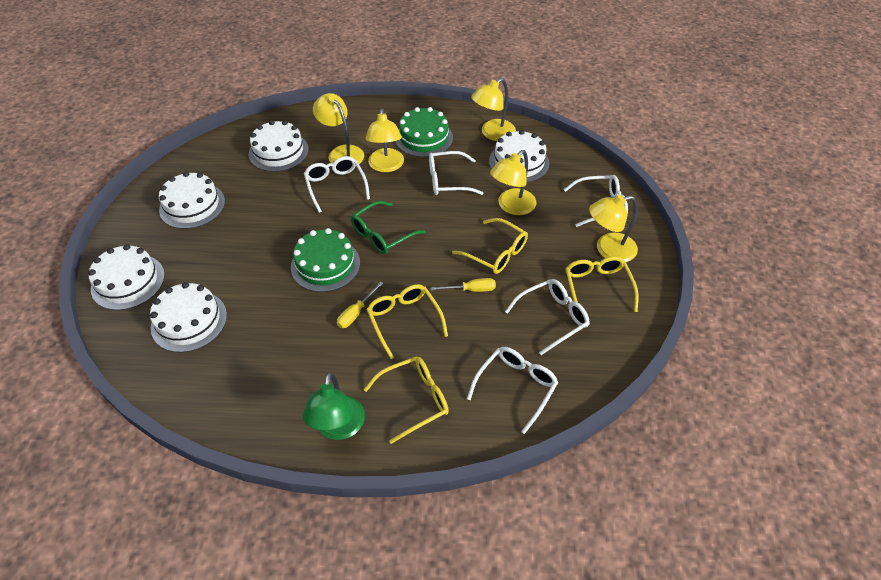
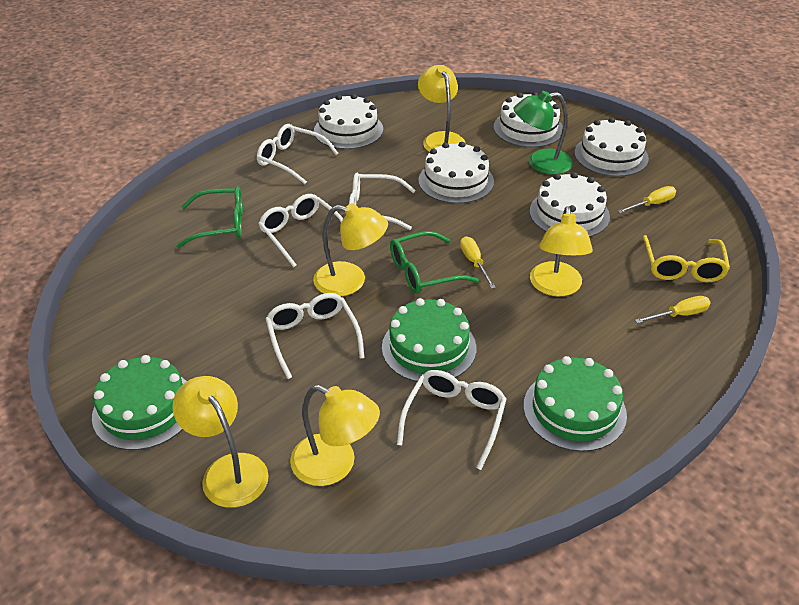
green cake: 2 -> 3
green glasses: 1 -> 2
yellow glasses: 4 -> 1
yellow screwdriver: 2 -> 3

